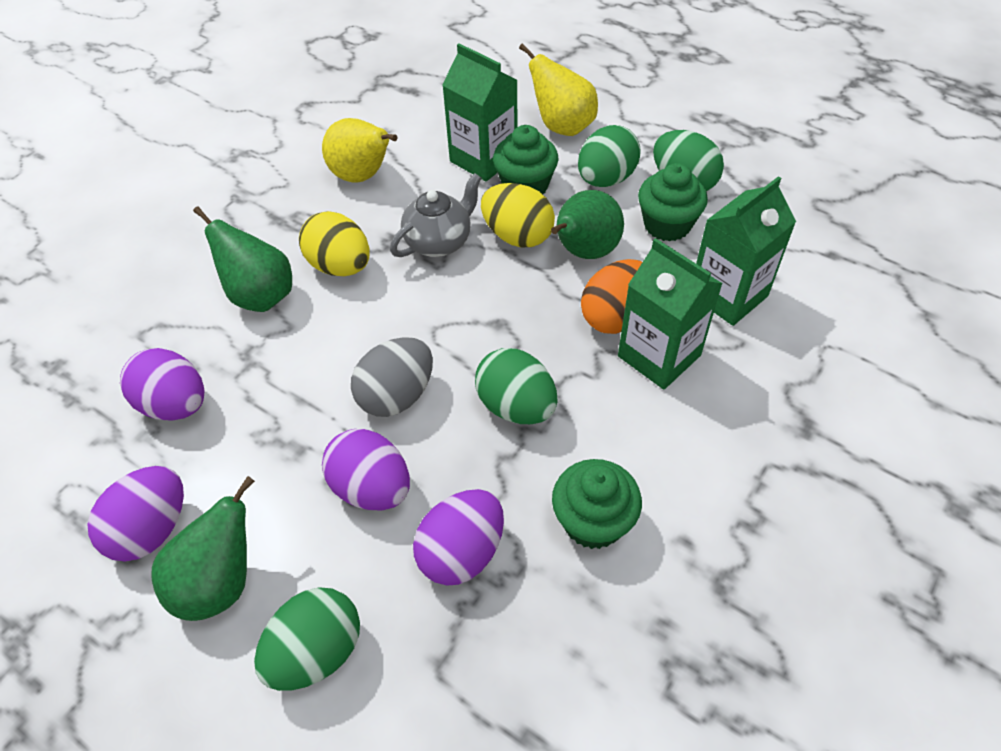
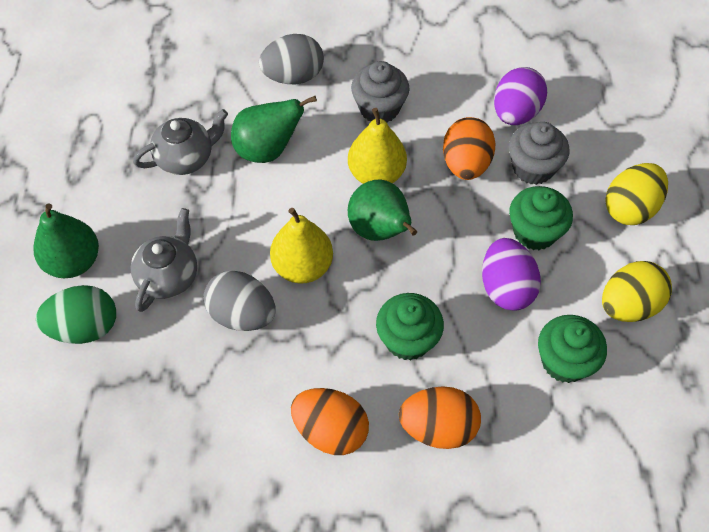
green carton: 3 -> 0
green egg: 4 -> 1
grey cupcake: 0 -> 2
grey egg: 1 -> 2
grey teapot: 1 -> 2
orange egg: 1 -> 3
purple egg: 4 -> 2

